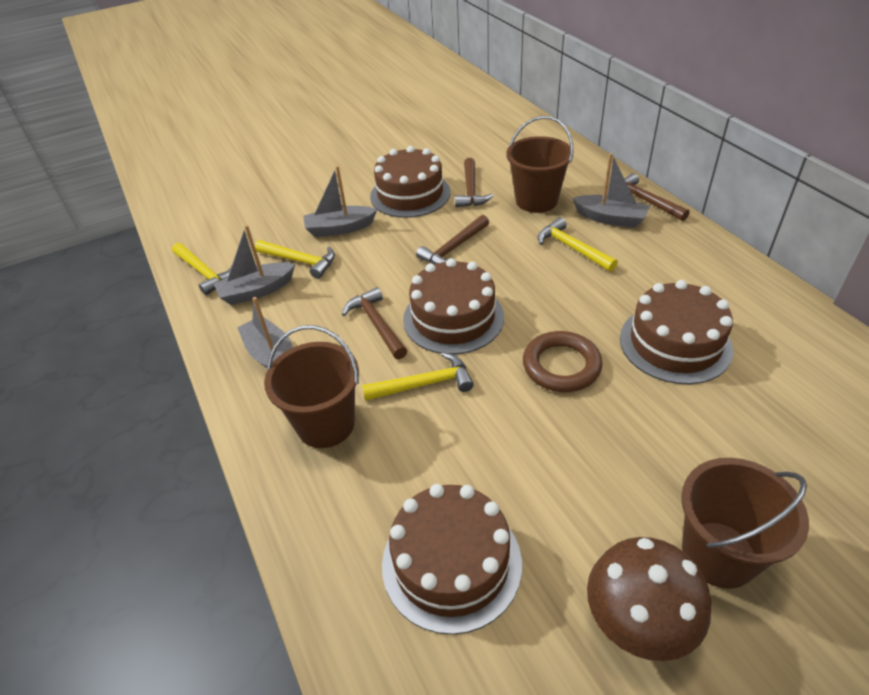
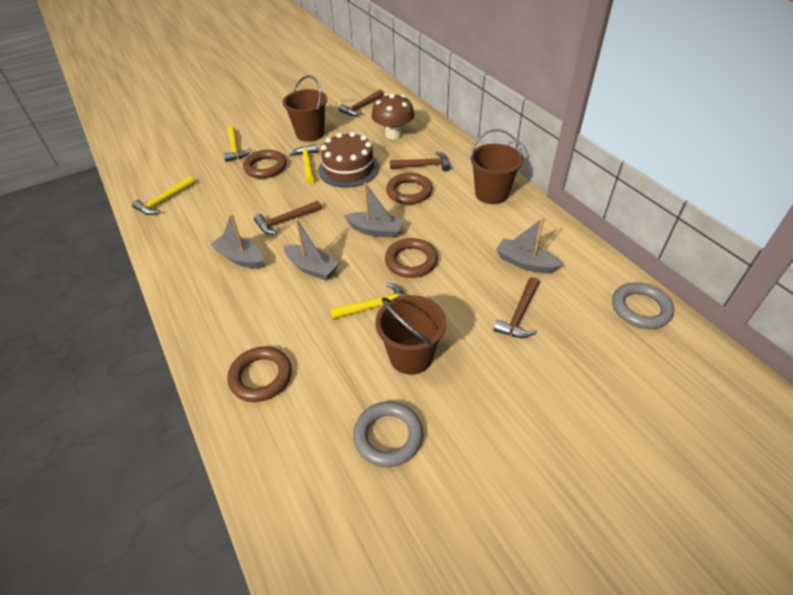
brown cake: 4 -> 1
brown ring: 1 -> 4
grey ring: 0 -> 2

